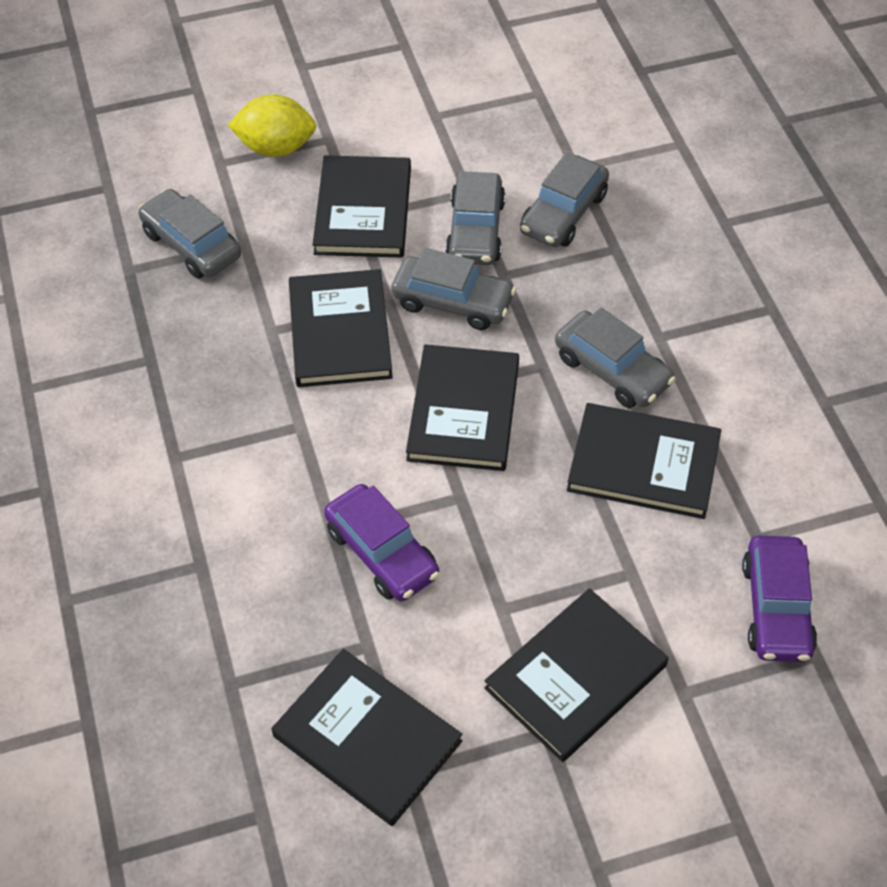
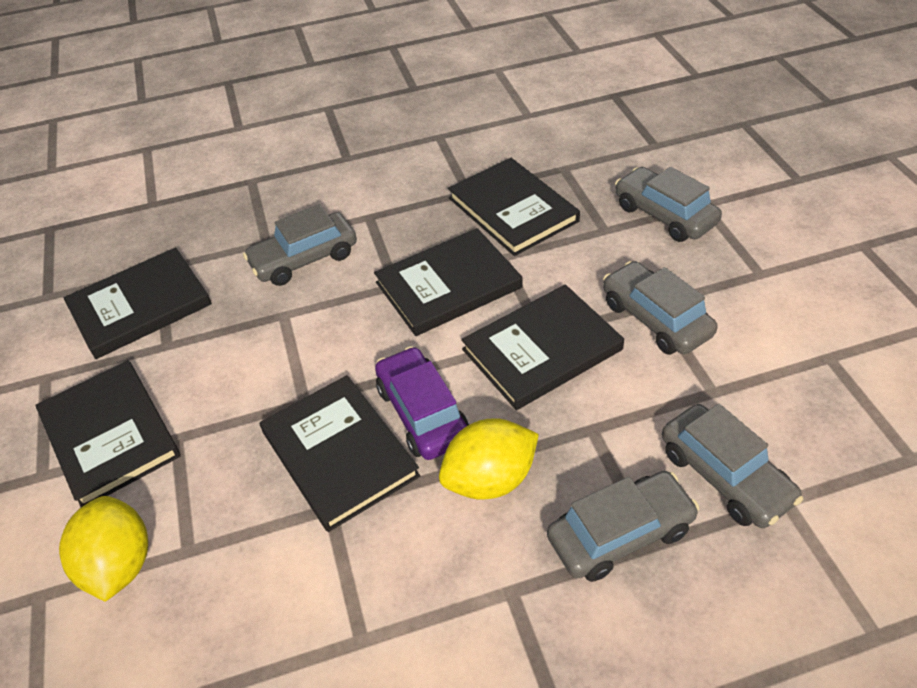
purple car: 2 -> 1
yellow lemon: 1 -> 2

